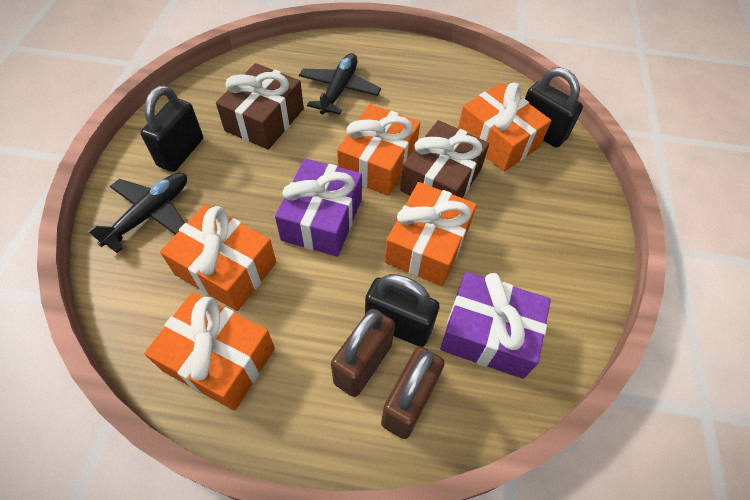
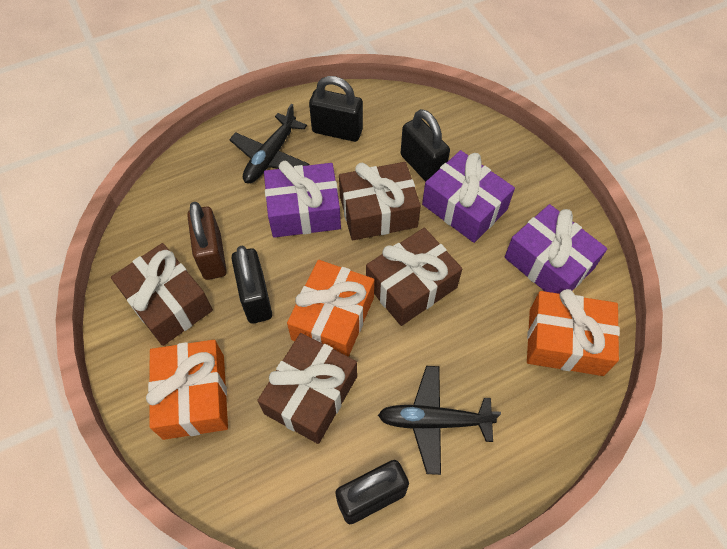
black padlock: 3 -> 4
brown gift: 2 -> 4
brown padlock: 2 -> 1
orange gift: 5 -> 3
purple gift: 2 -> 3

